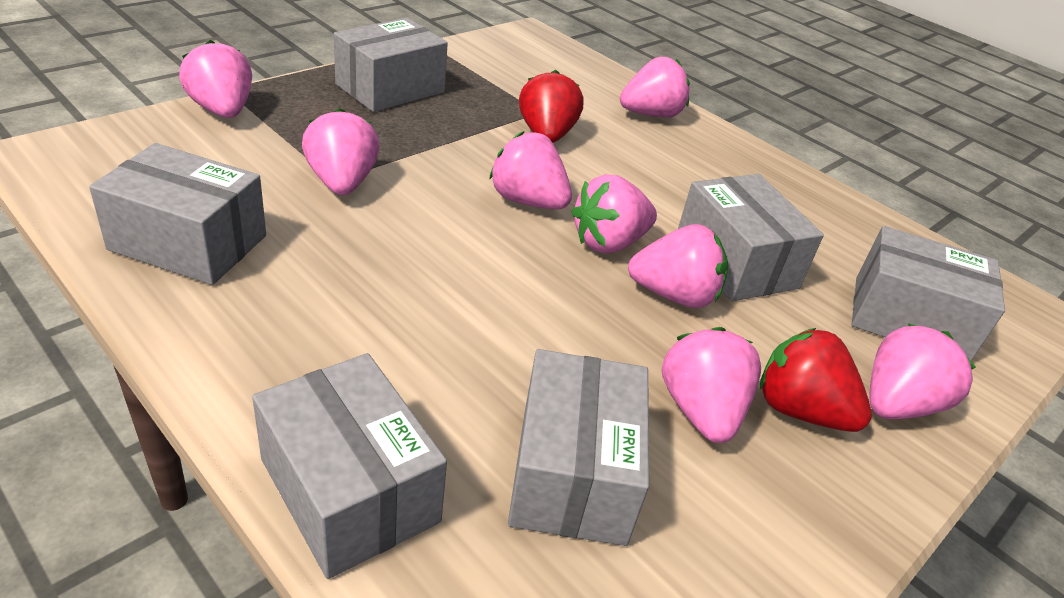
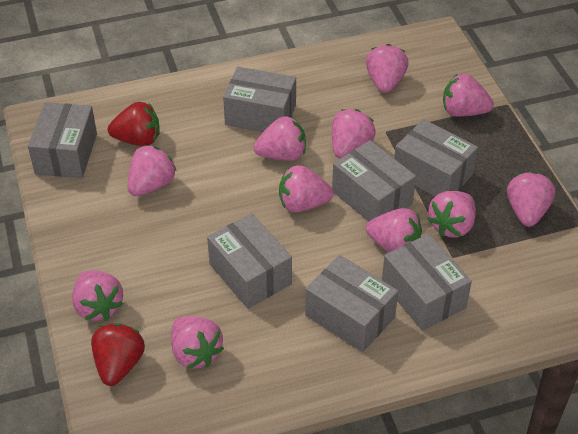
grey box: 6 -> 7
pink strawberry: 8 -> 11

